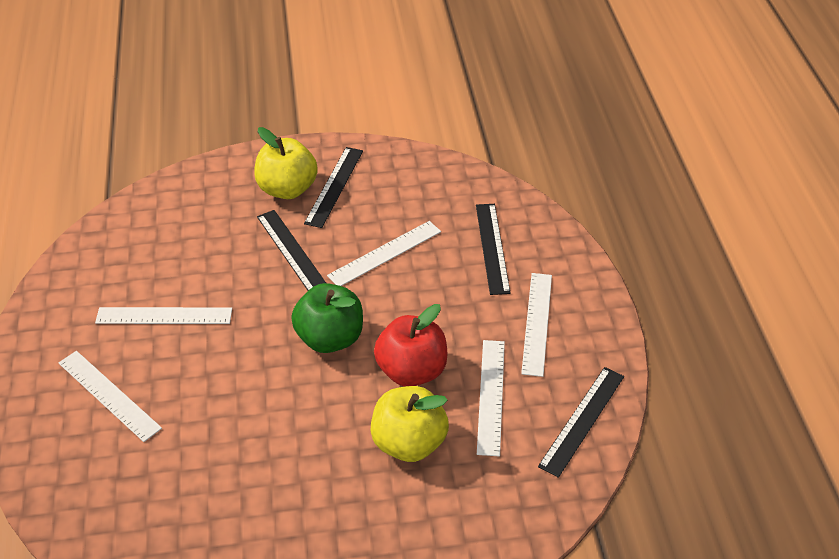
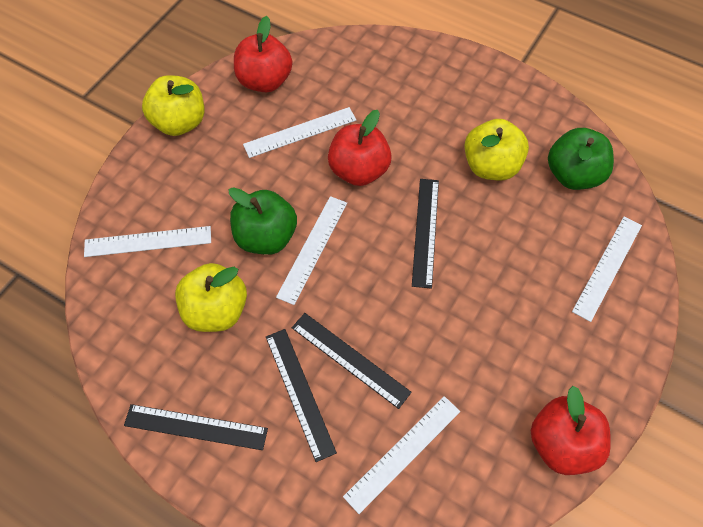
green apple: 1 -> 2
red apple: 1 -> 3
yellow apple: 2 -> 3

